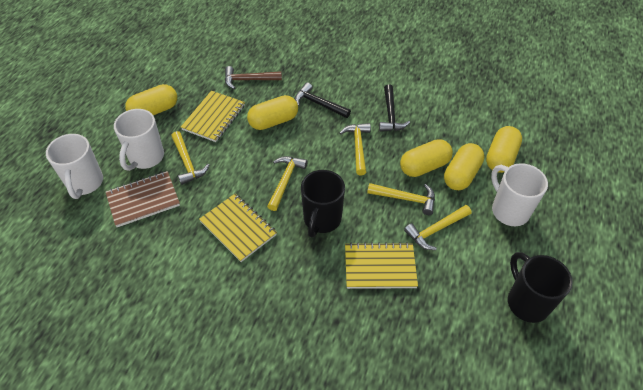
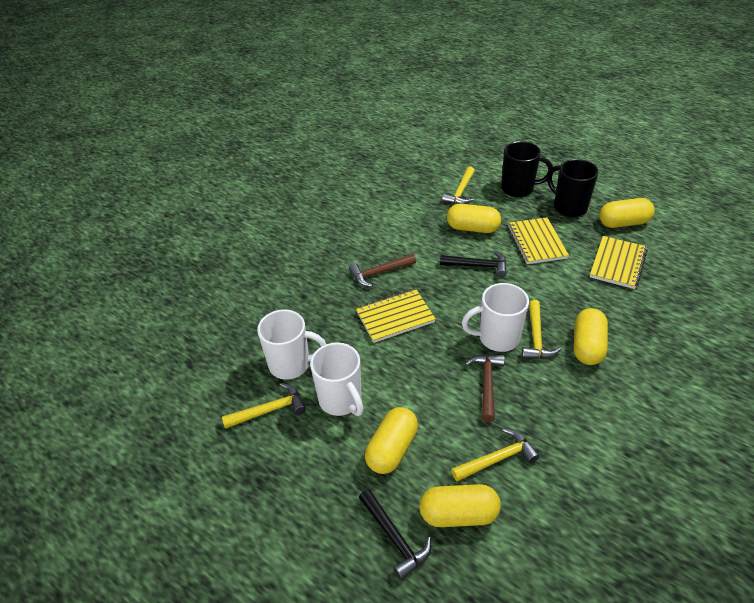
brown hammer: 1 -> 2
brown notebook: 1 -> 0
yellow hammer: 5 -> 4

